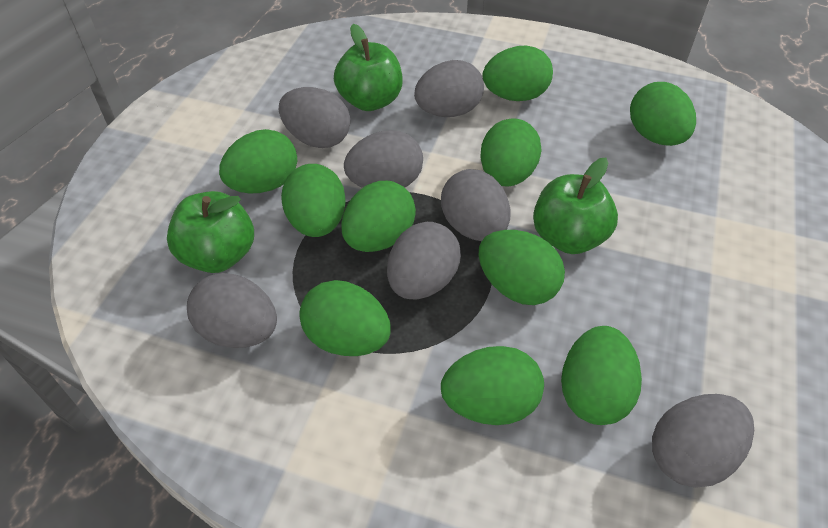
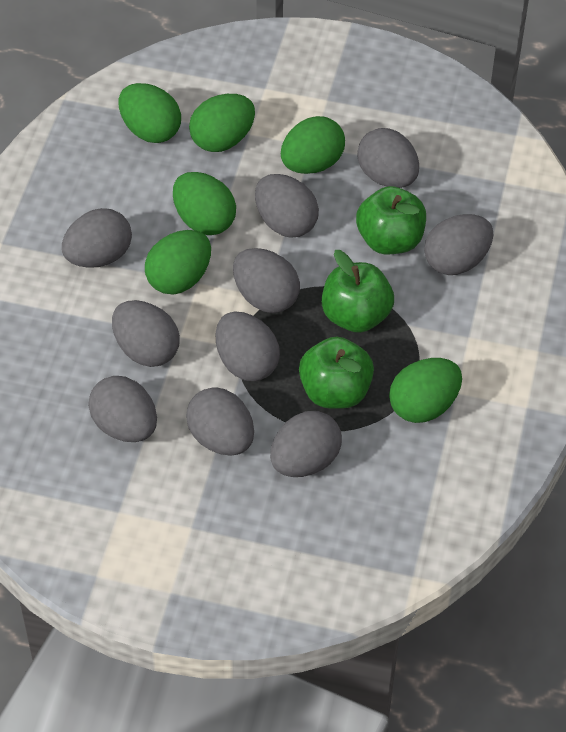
green egg: 10 -> 6
grey egg: 7 -> 10

